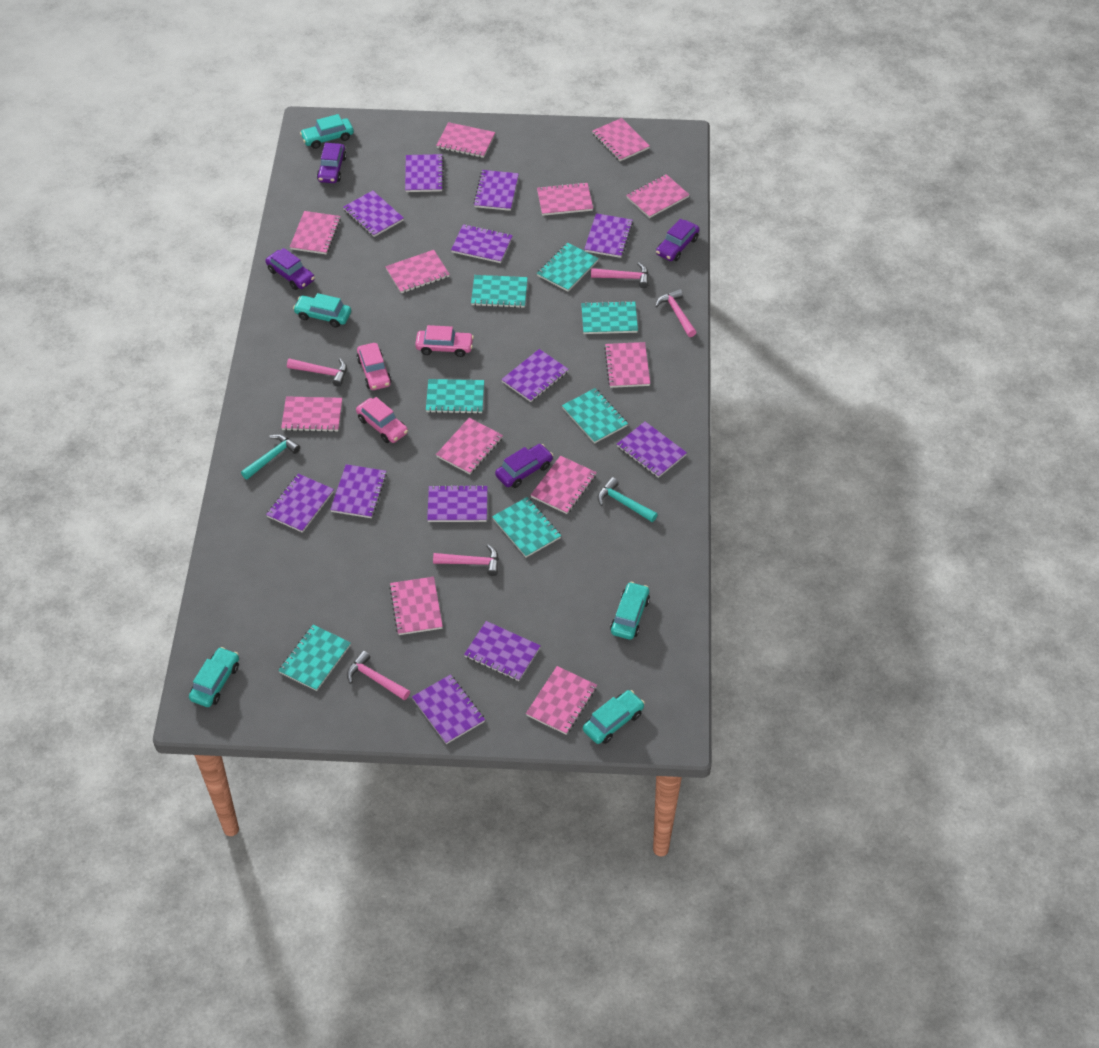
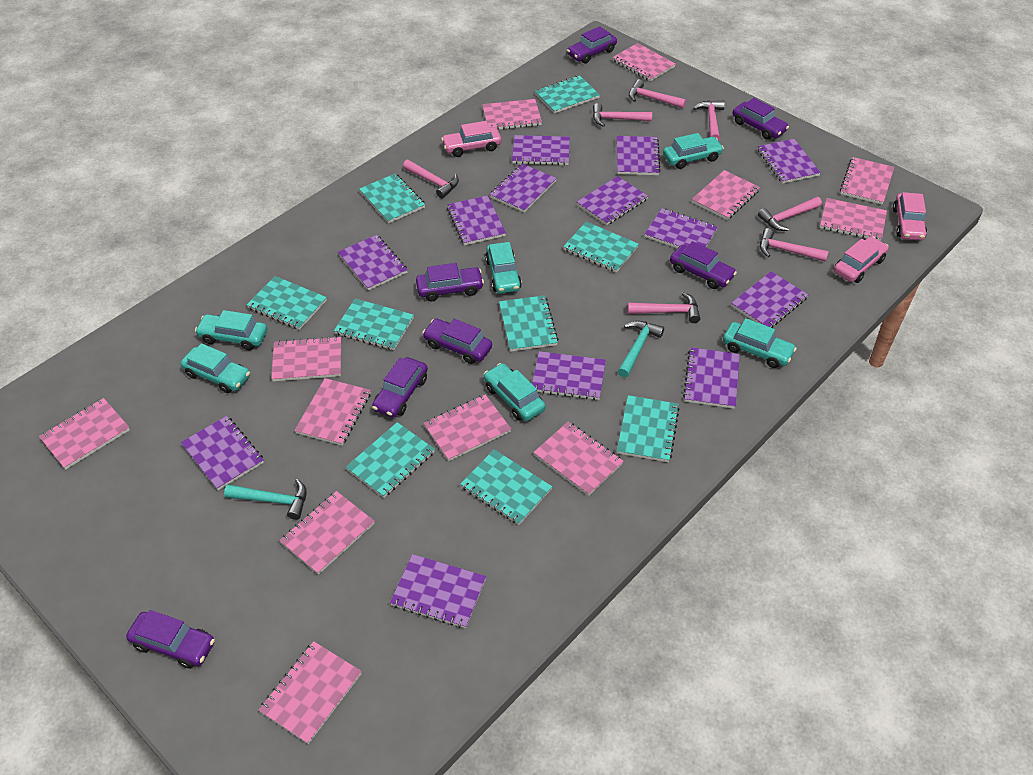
pink hammer: 5 -> 7
purple car: 4 -> 7
purple notebook: 12 -> 13
turquoise car: 5 -> 6
turquoise notebook: 7 -> 9

